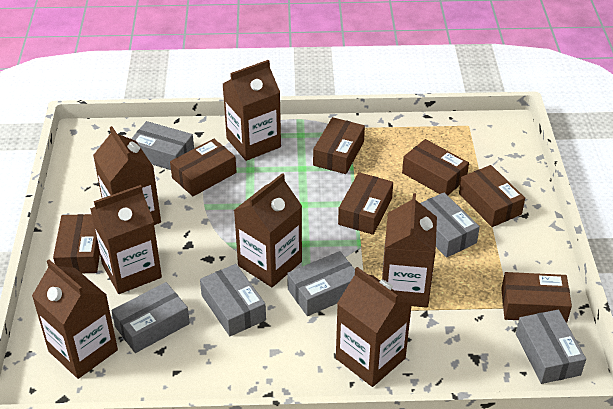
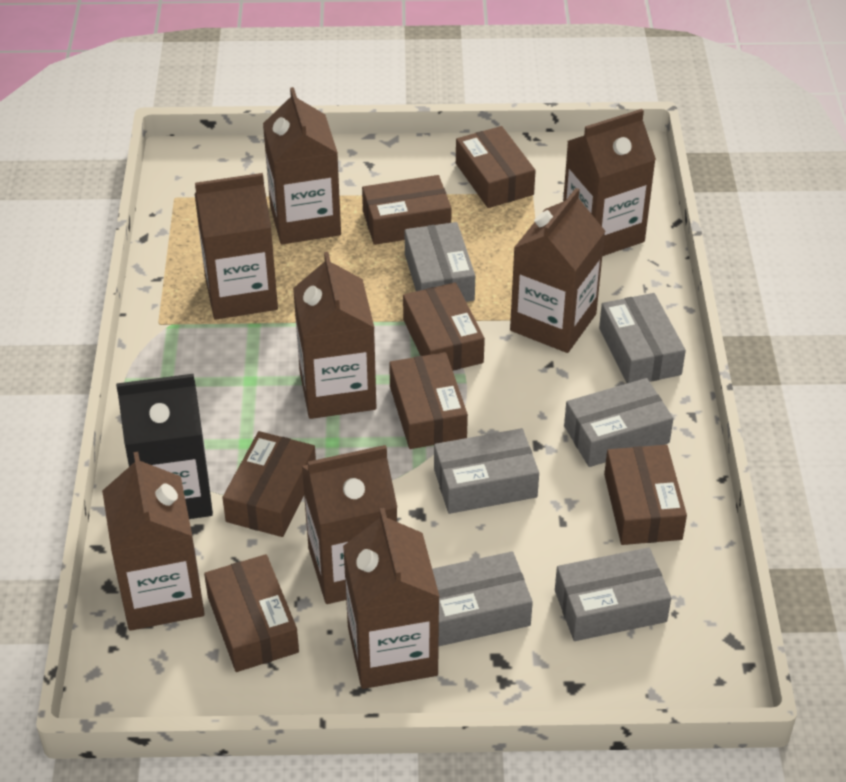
black carton: 0 -> 1
brown carton: 7 -> 8

